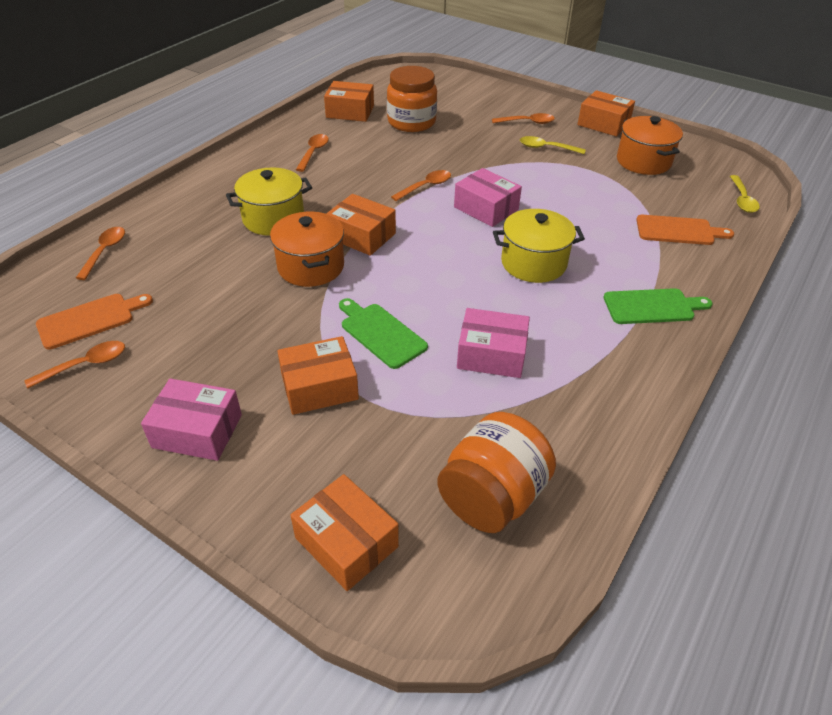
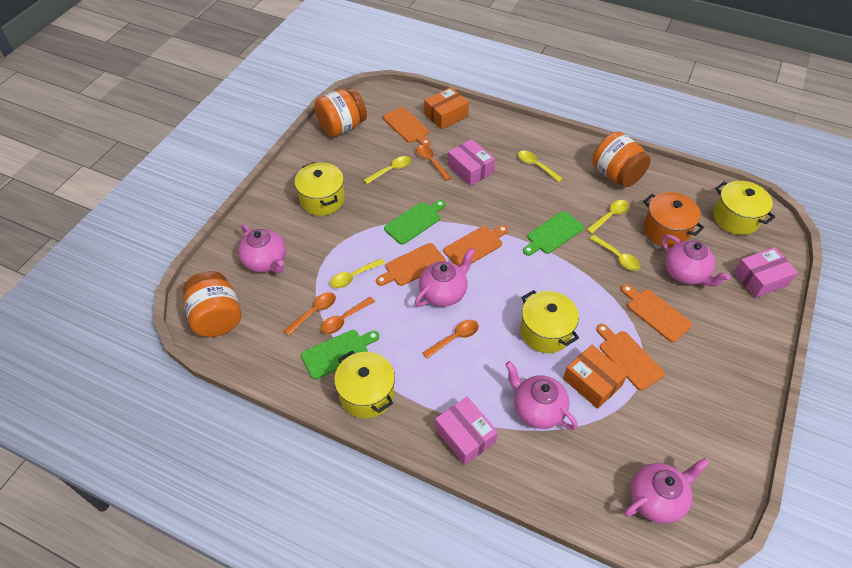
green cutting board: 2 -> 3
orange box: 5 -> 2
orange cutting board: 2 -> 5
orange jar: 2 -> 3
orange pot: 2 -> 1
orange spoon: 5 -> 4
pink teapot: 0 -> 5
yellow pot: 2 -> 4
yellow spoon: 2 -> 5

